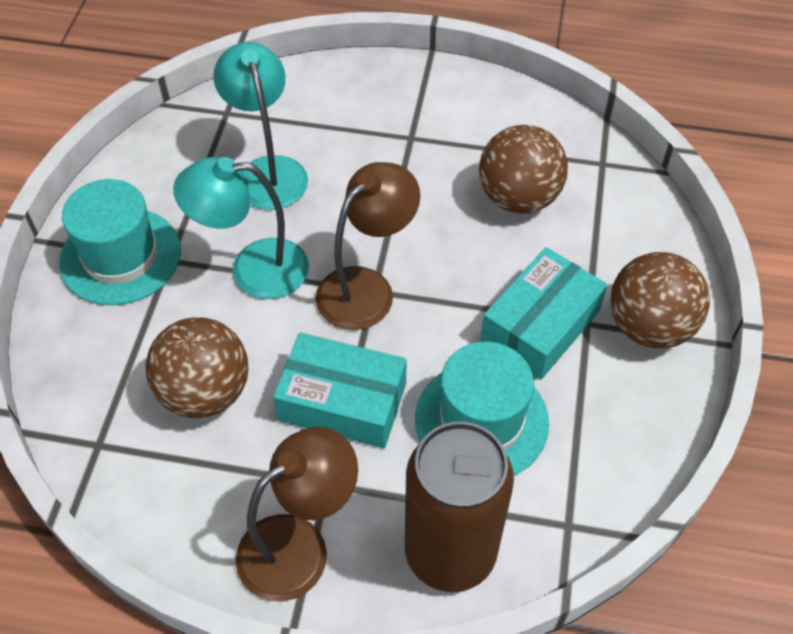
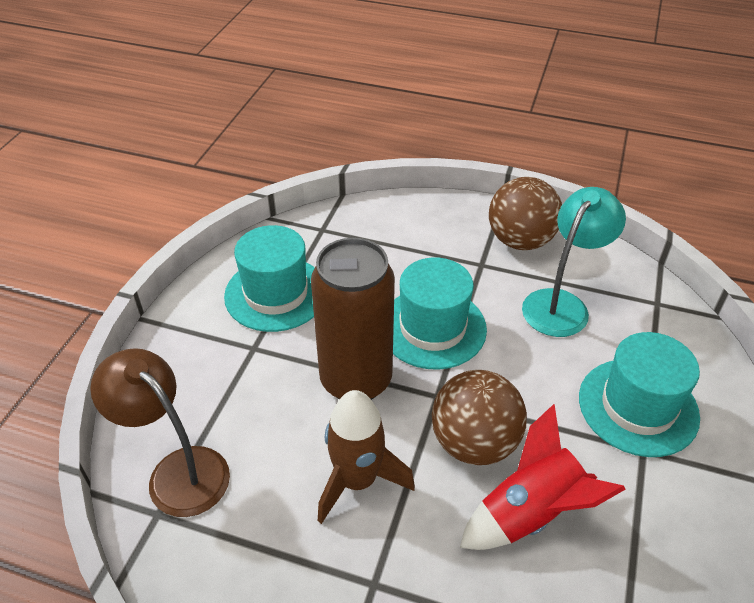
brown ball: 3 -> 2
brown lamp: 2 -> 1
brown rocket: 0 -> 1
red rocket: 0 -> 1
turquoise box: 2 -> 0
turquoise hat: 2 -> 3
turquoise lamp: 2 -> 1

